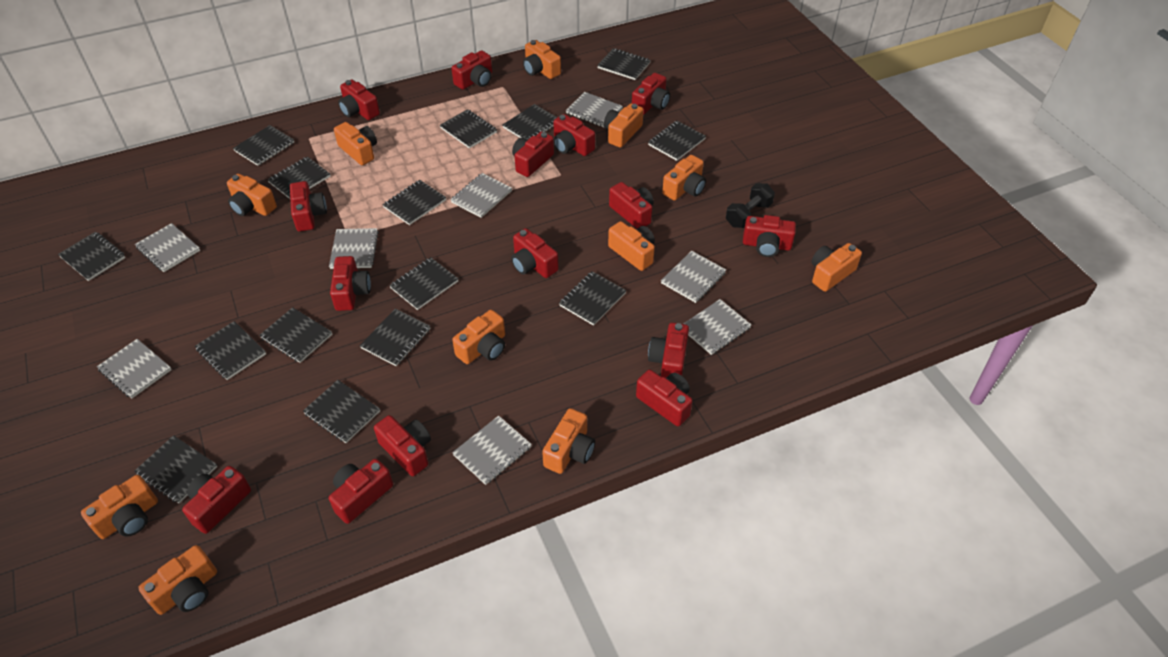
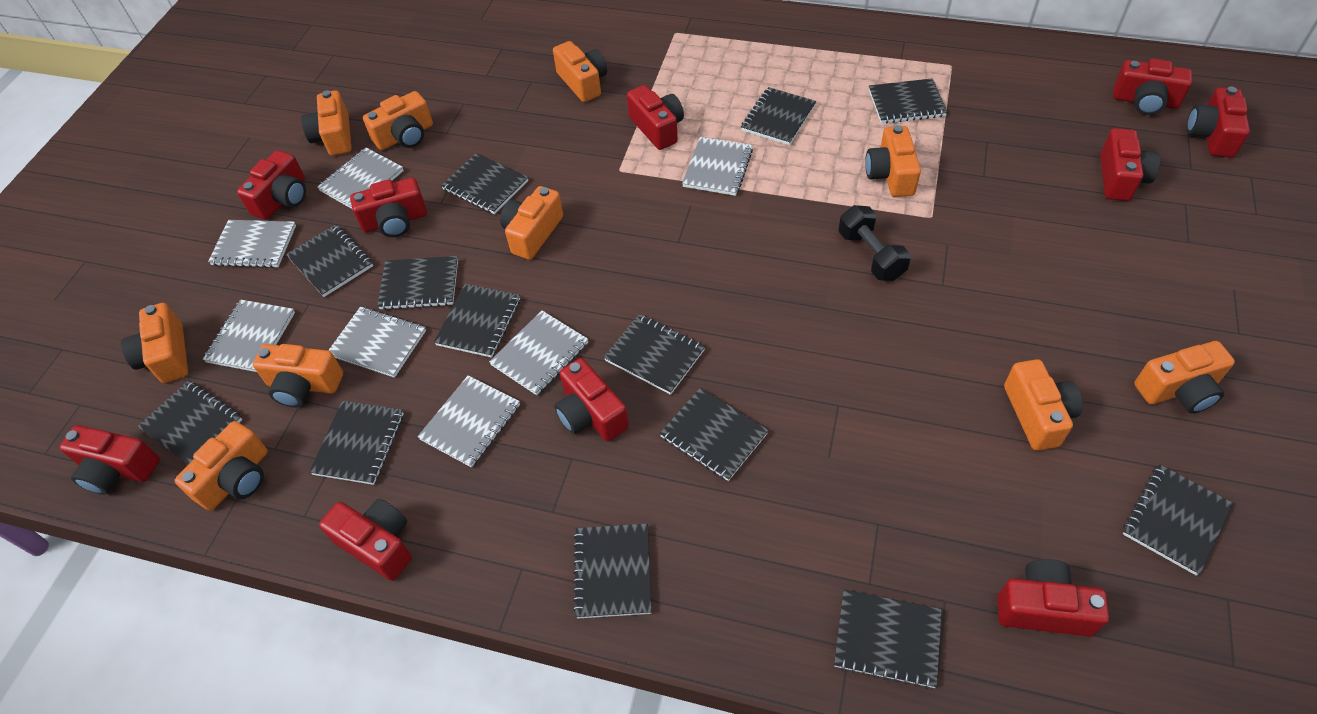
black notebook: 15 -> 13
grey notebook: 8 -> 7
orange camera: 11 -> 10
red camera: 15 -> 10

